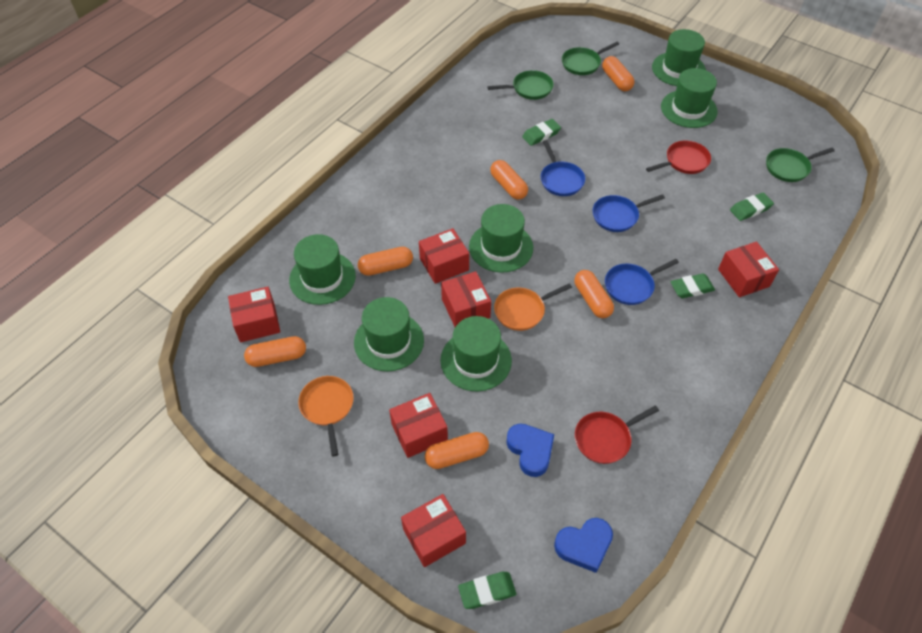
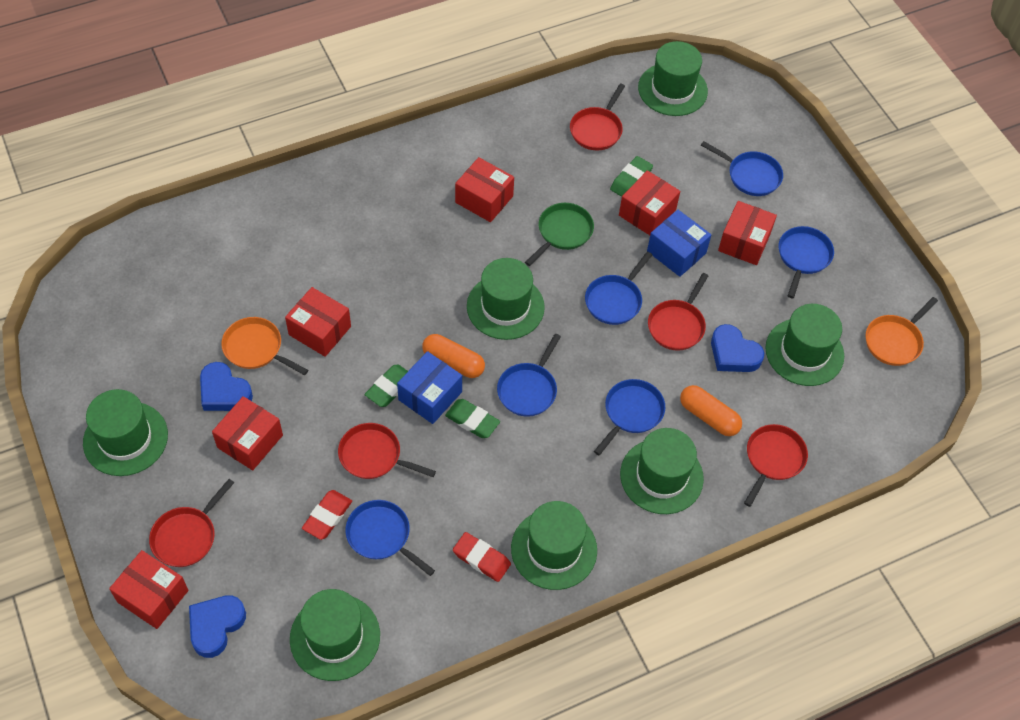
blue box: 0 -> 2
blue heart: 2 -> 3
blue pan: 3 -> 6
green eraser: 4 -> 3
green hat: 6 -> 7
green pan: 3 -> 1
orange capsule: 6 -> 2
red eraser: 0 -> 2
red pan: 2 -> 5

